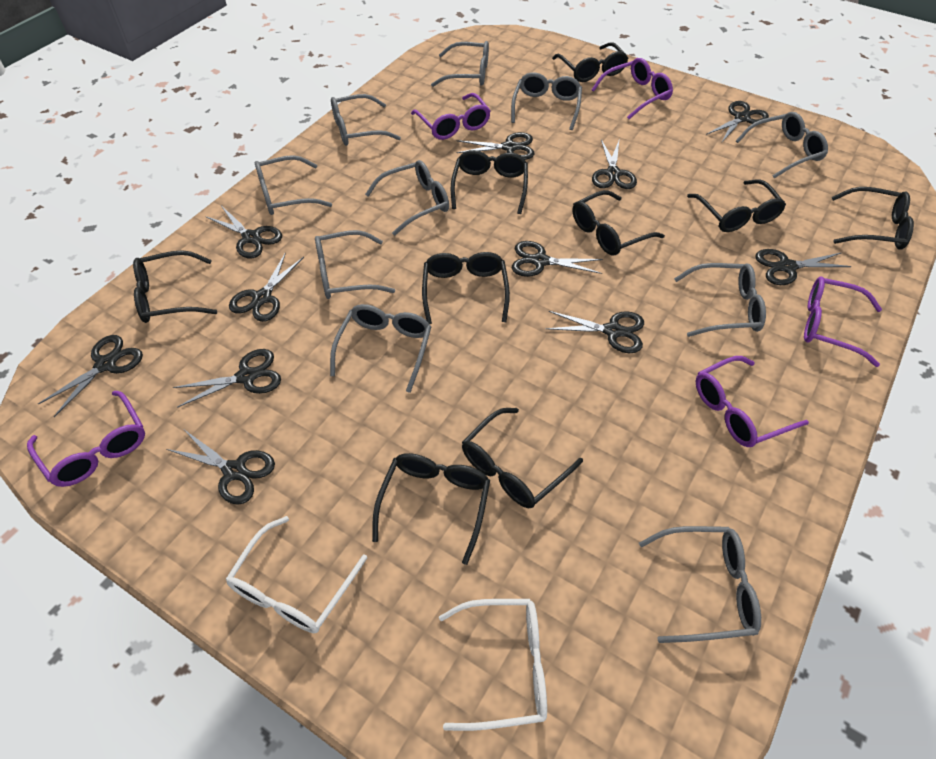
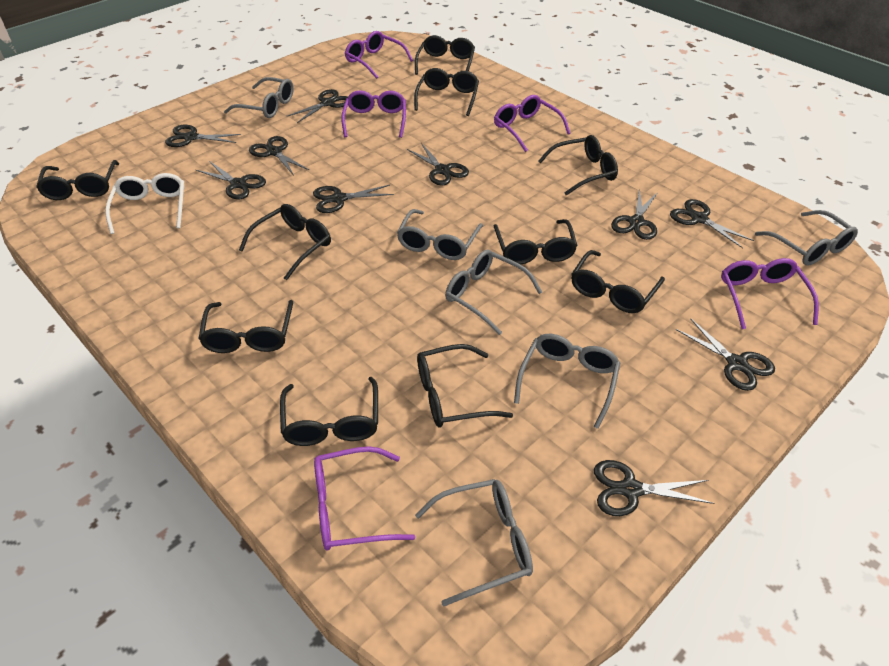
black glasses: 9 -> 10
black scissors: 11 -> 10
grey glasses: 10 -> 6
white glasses: 2 -> 1

